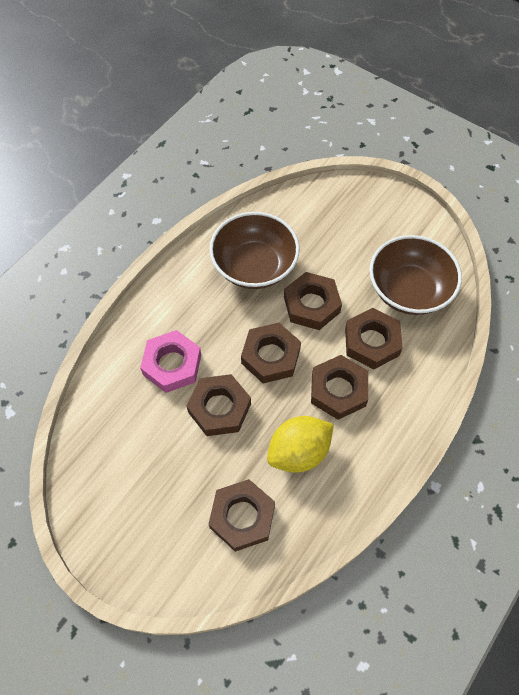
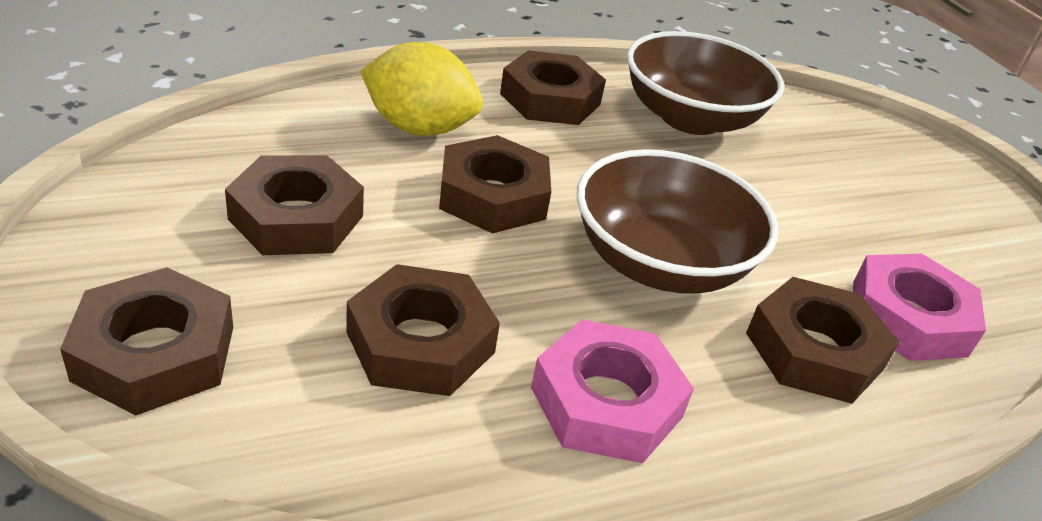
pink nut: 1 -> 2

